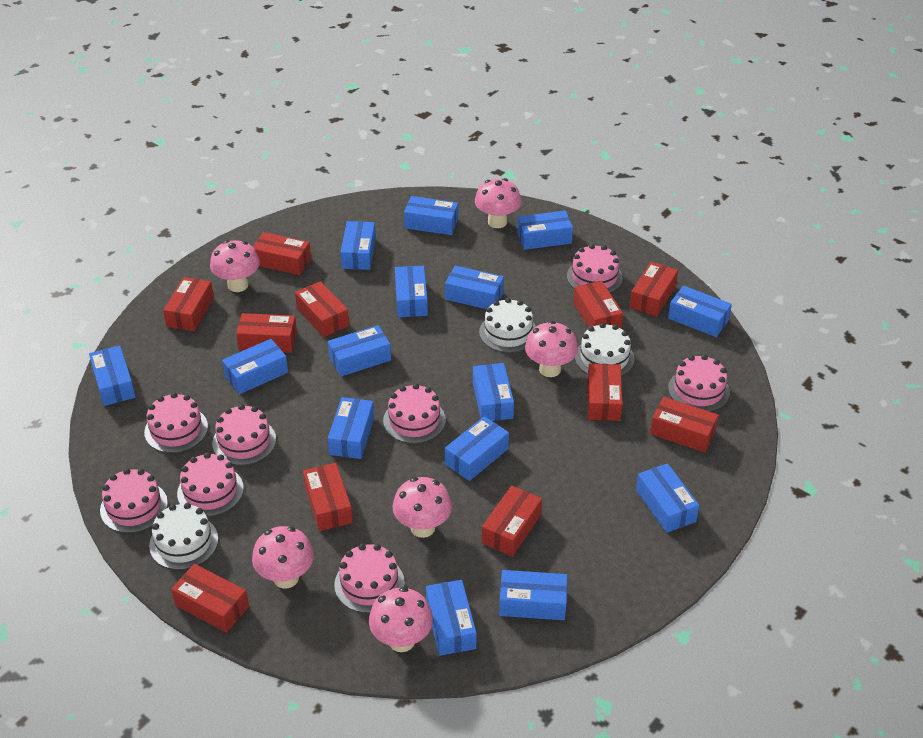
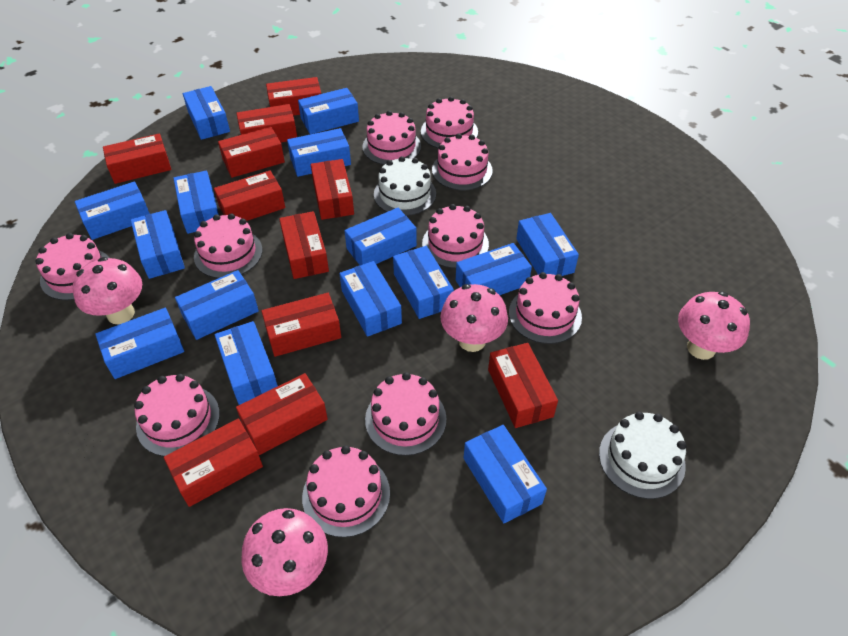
pink cake: 8 -> 10
pink mushroom: 6 -> 4
white cake: 3 -> 2

